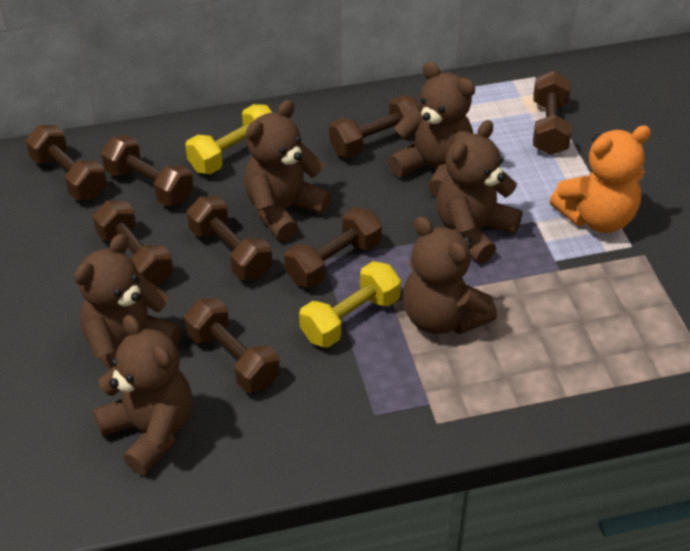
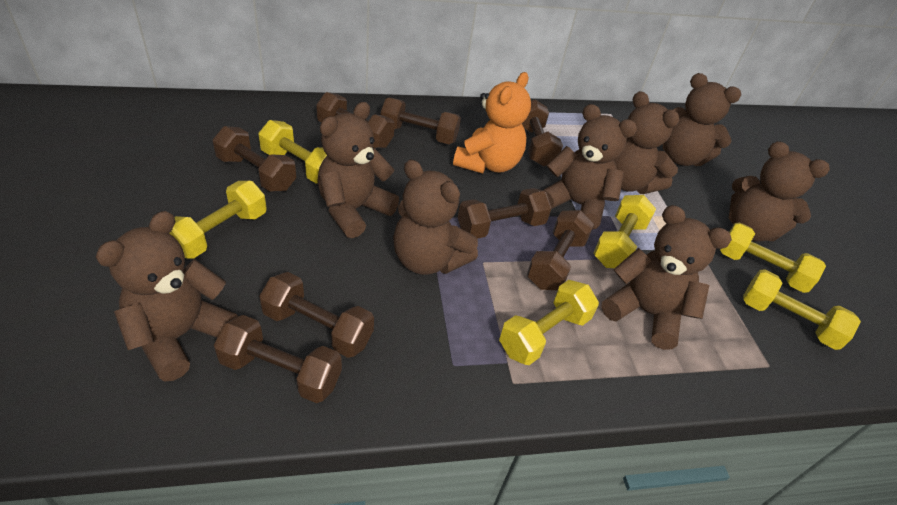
brown teddy bear: 6 -> 8
yellow dumbbell: 2 -> 6

